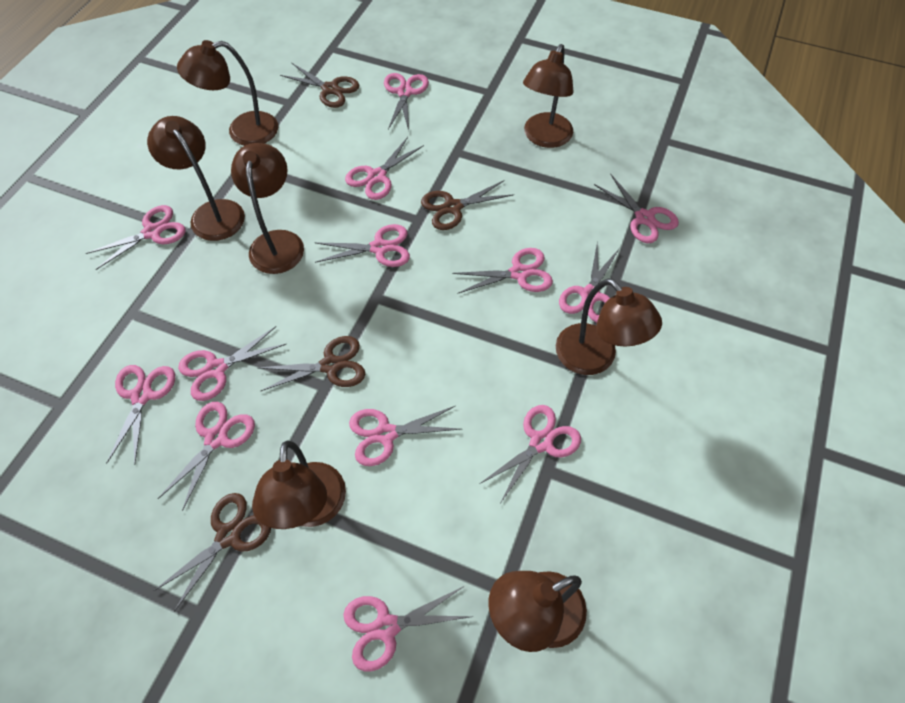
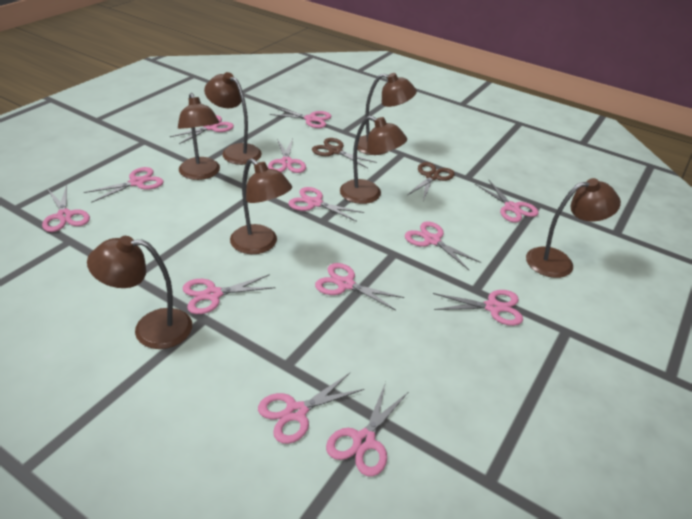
brown scissors: 4 -> 2

